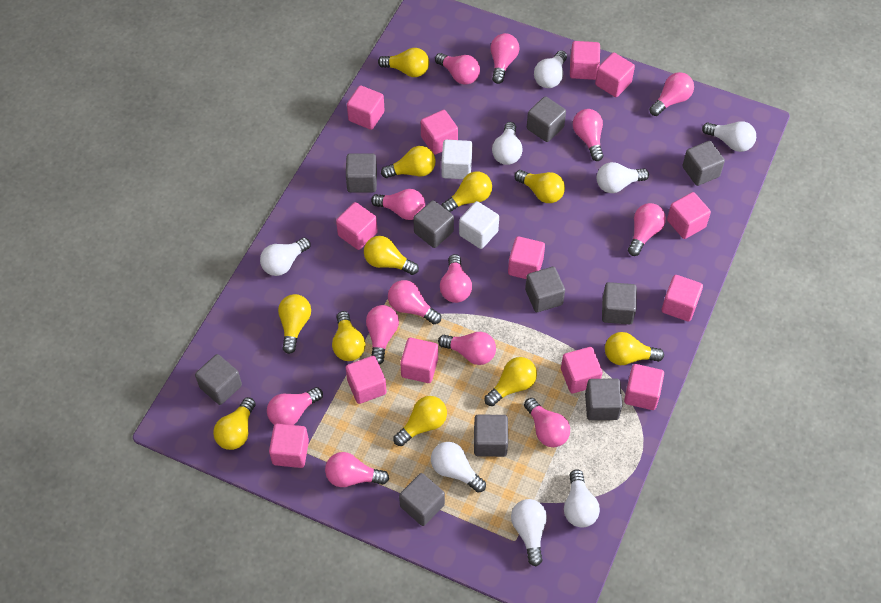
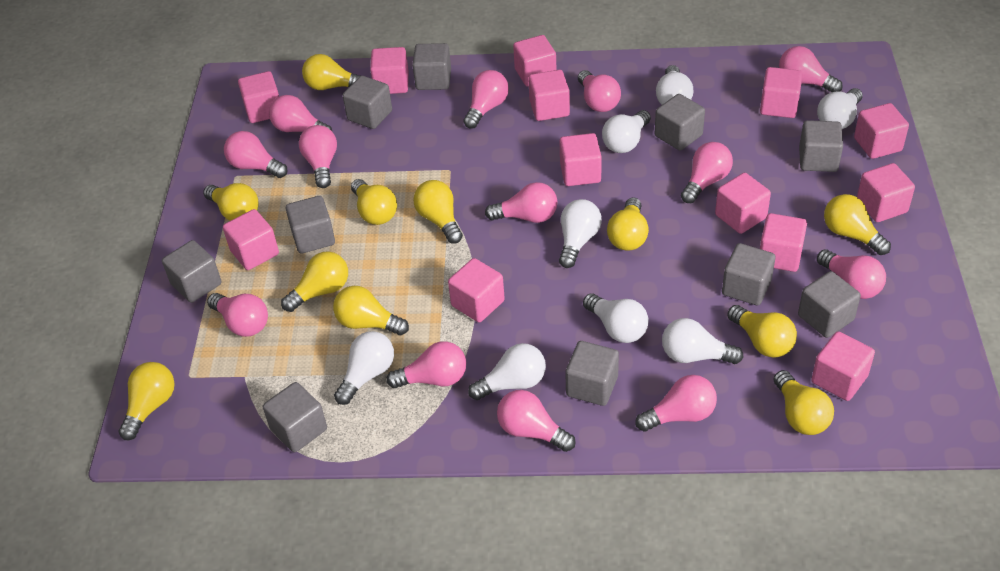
white cube: 2 -> 0

